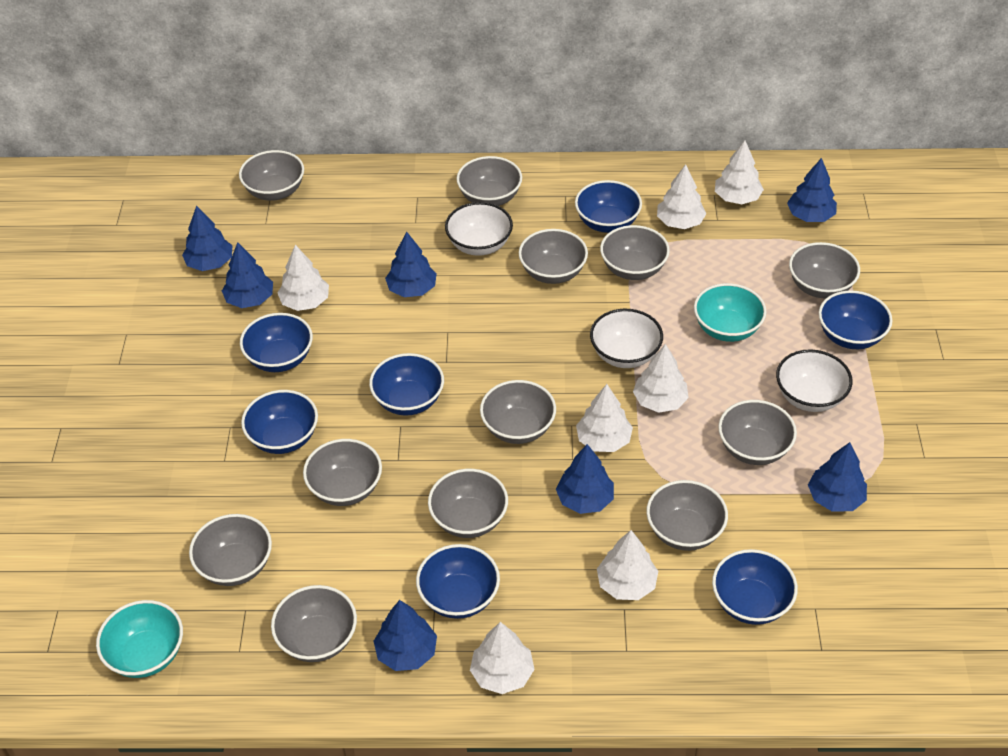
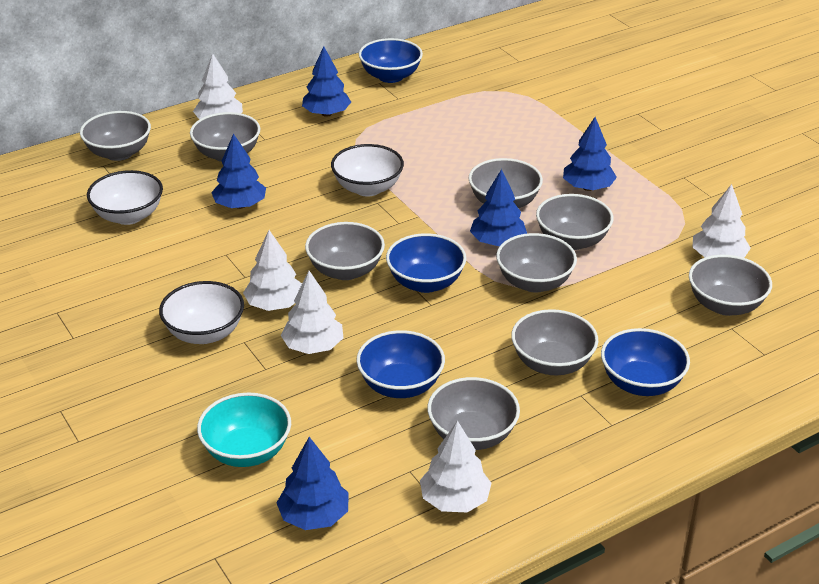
blue bowl: 7 -> 4
blue tree: 7 -> 5
grey bowl: 12 -> 9
turquoise bowl: 2 -> 1
white tree: 7 -> 5

